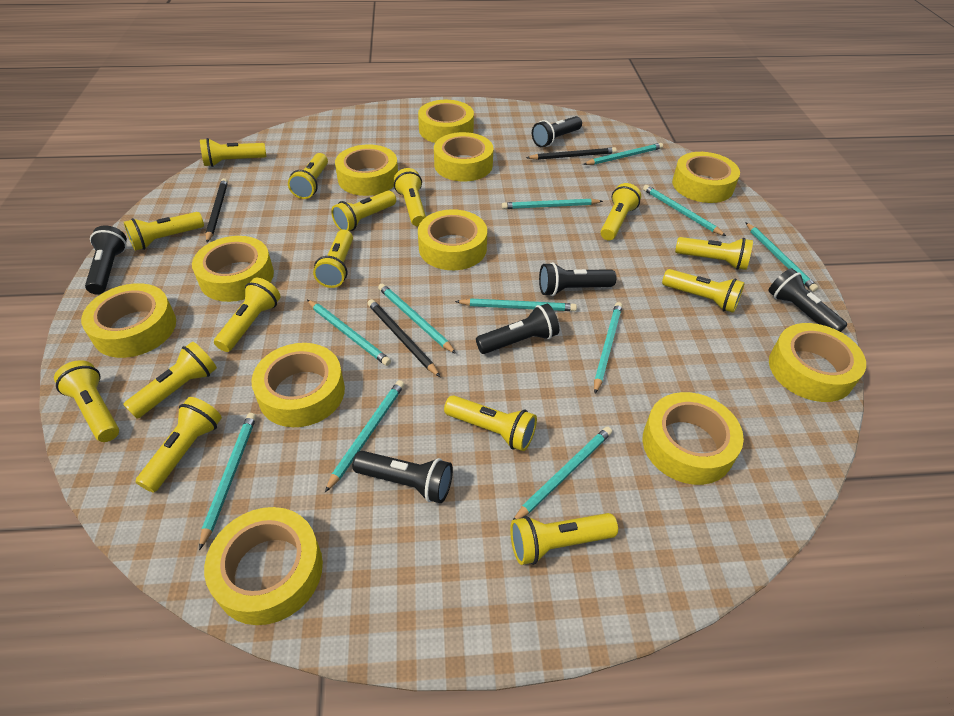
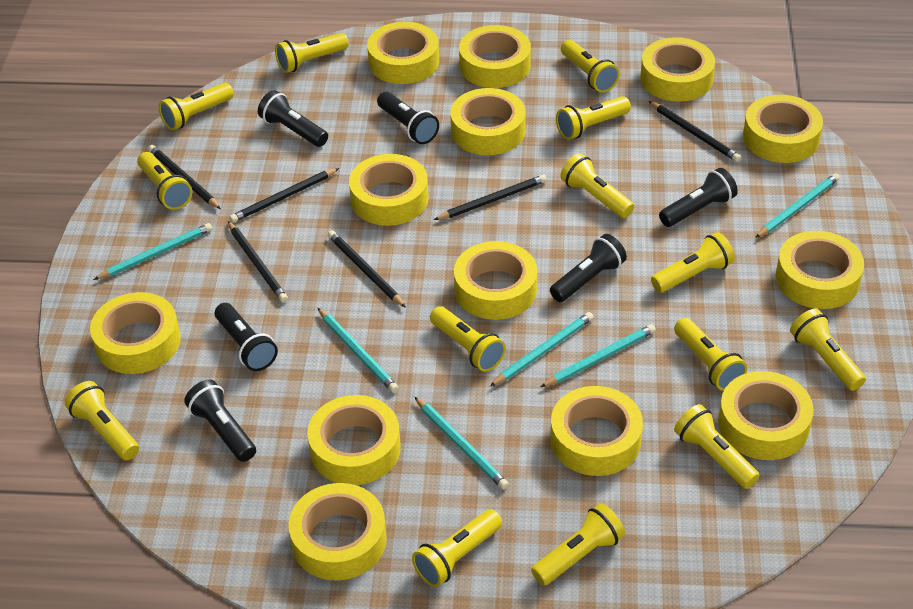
black pencil: 3 -> 6
turquoise pencil: 11 -> 6
yellow flashlight: 15 -> 14
yellow tape: 11 -> 13

